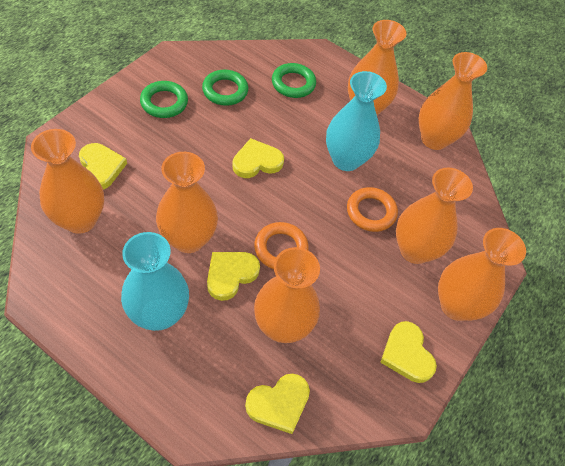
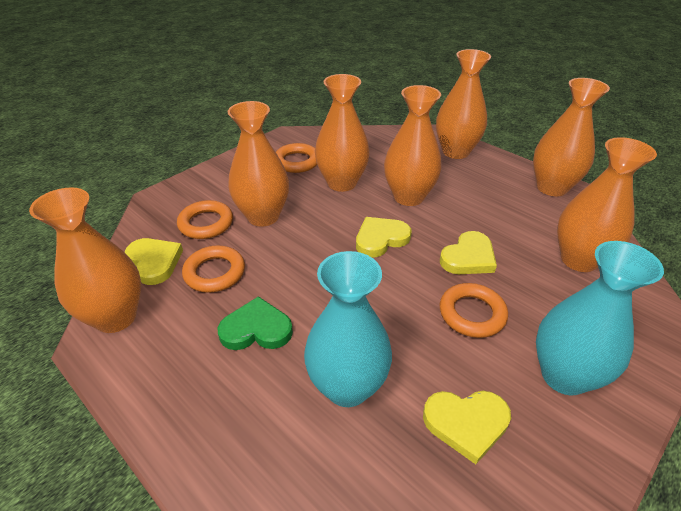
green heart: 0 -> 1
green ring: 3 -> 0
orange ring: 2 -> 4
yellow heart: 5 -> 4

